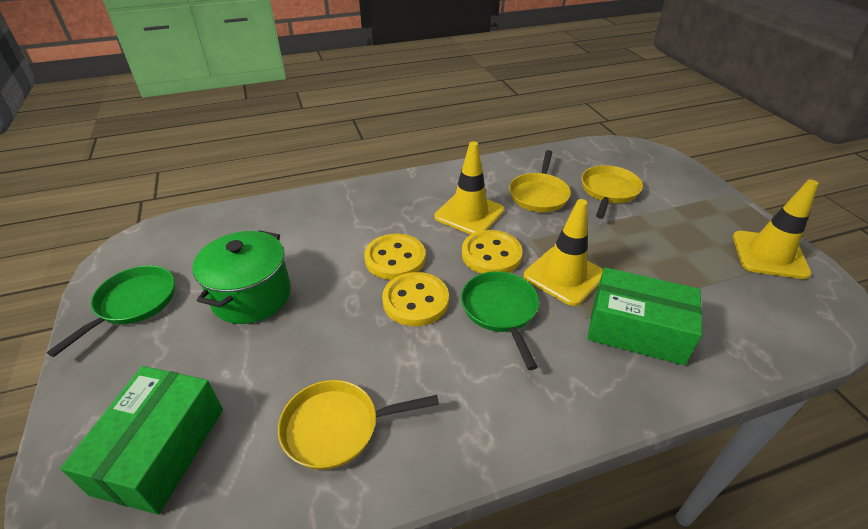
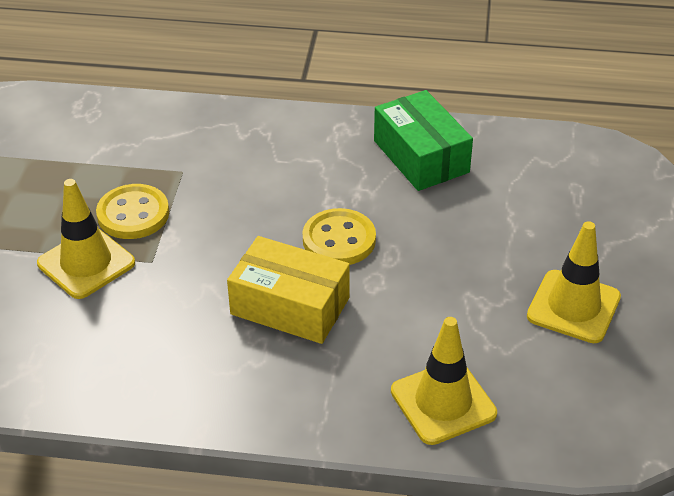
green box: 2 -> 1
green pan: 2 -> 0
green pot: 1 -> 0
yellow box: 0 -> 1
yellow button: 3 -> 2
yellow pan: 3 -> 0

